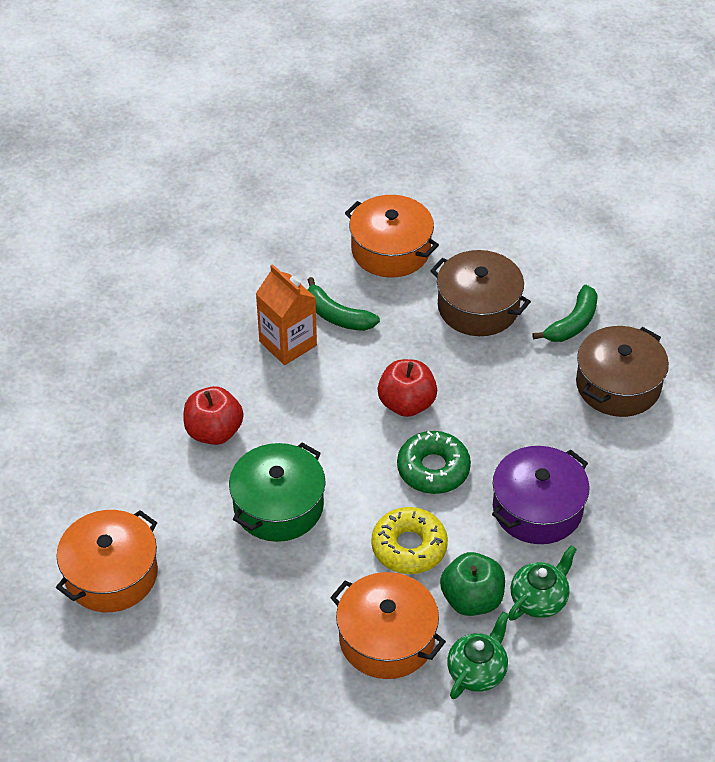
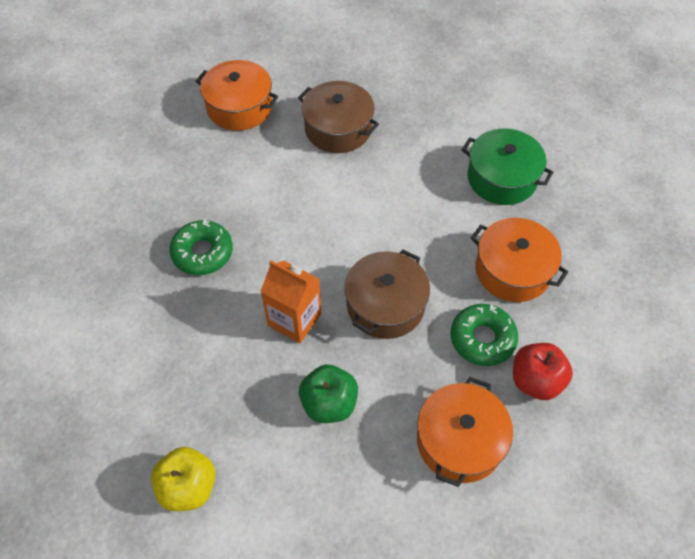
green banana: 2 -> 0
green donut: 1 -> 2
green teapot: 2 -> 0
purple pot: 1 -> 0
red apple: 2 -> 1
yellow apple: 0 -> 1
yellow donut: 1 -> 0

